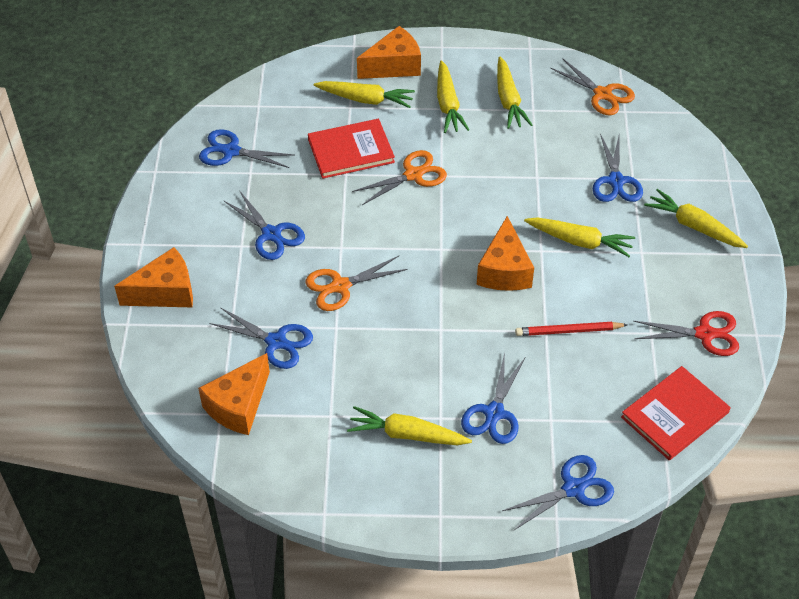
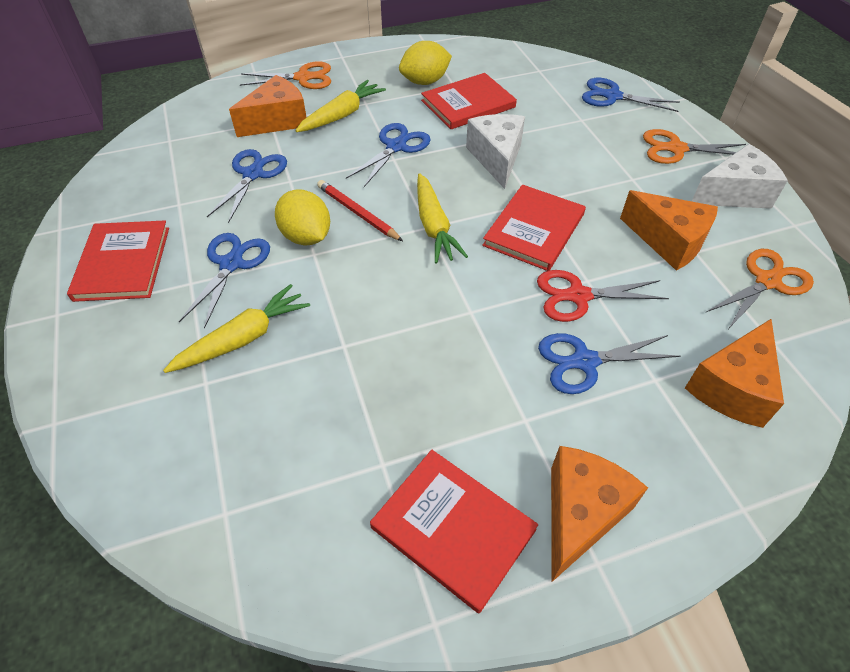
blue scissors: 6 -> 5
red book: 2 -> 4
white cheese: 0 -> 2
yellow carrot: 6 -> 3
yellow lemon: 0 -> 2

